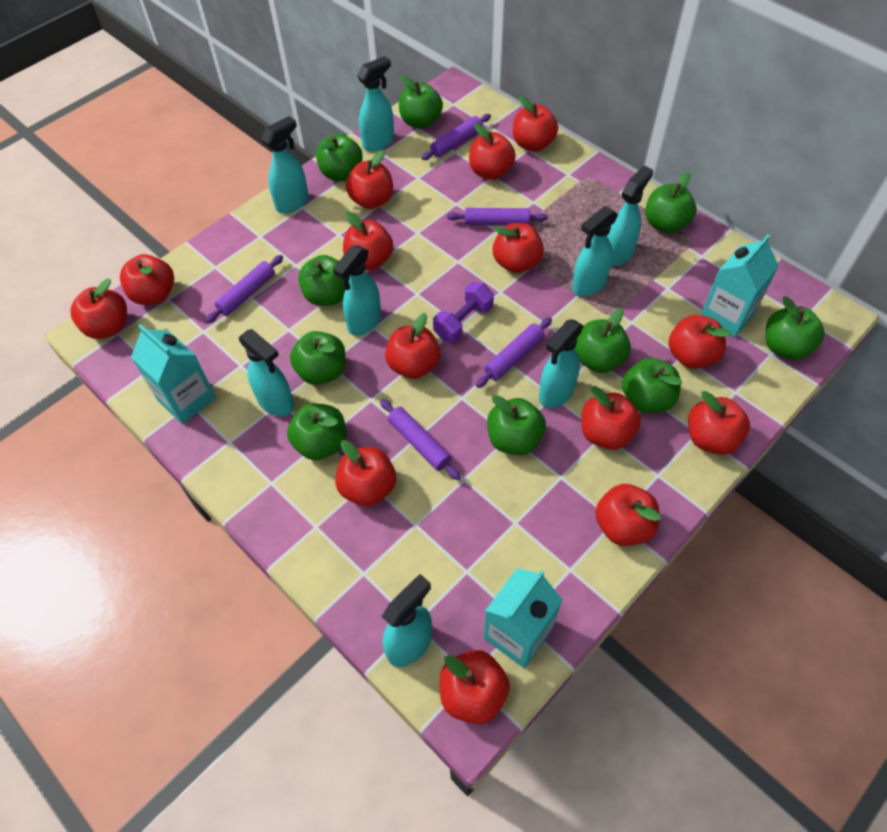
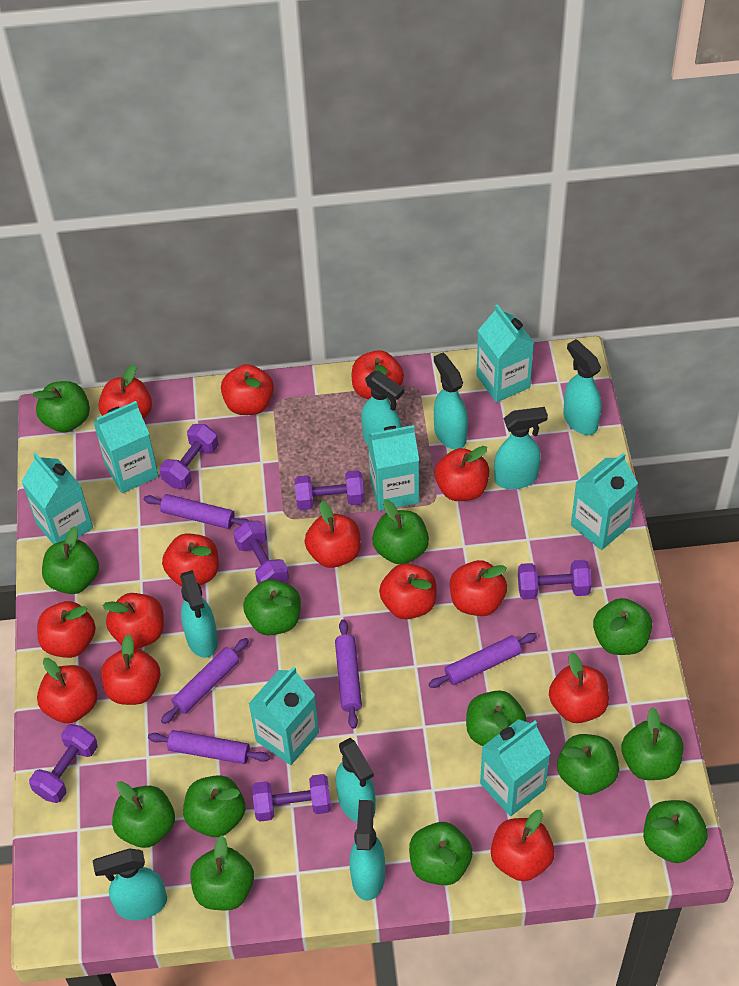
green apple: 10 -> 13
purple dumbbell: 1 -> 6
turquoise carton: 3 -> 7

